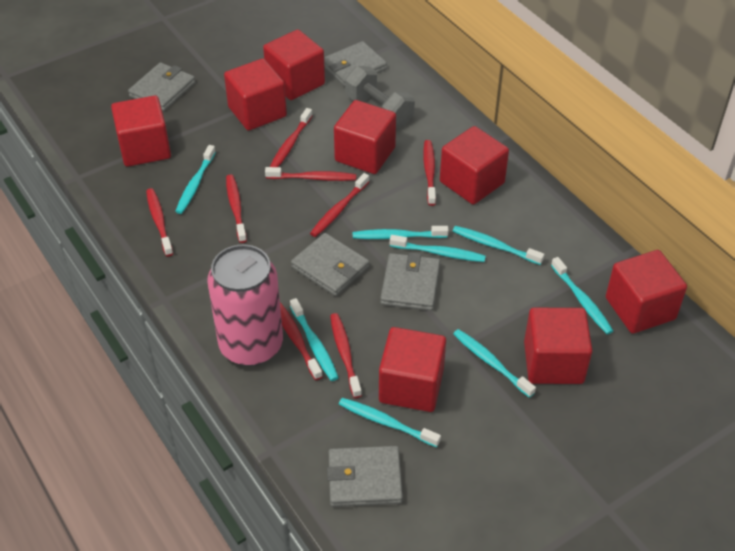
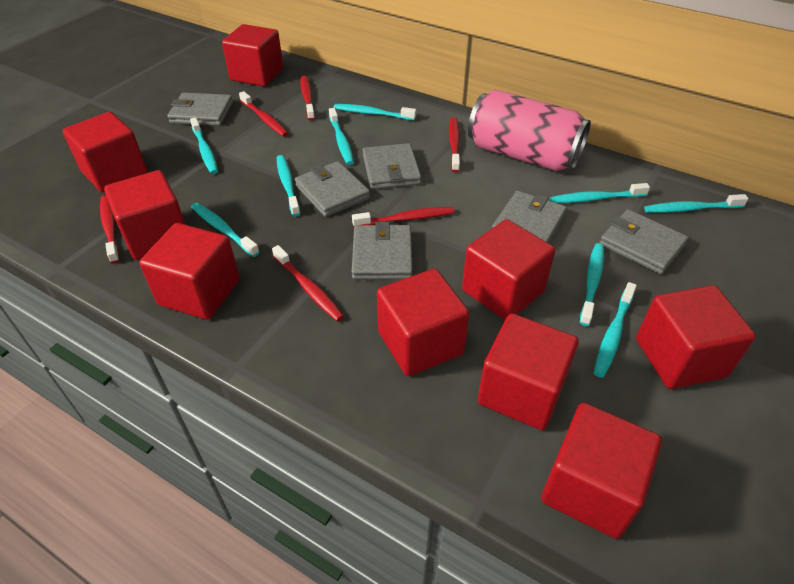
grey dumbbell: 1 -> 0
grey wallet: 5 -> 6
red cube: 8 -> 9
red toothbrush: 8 -> 6
turquoise toothbrush: 8 -> 9

